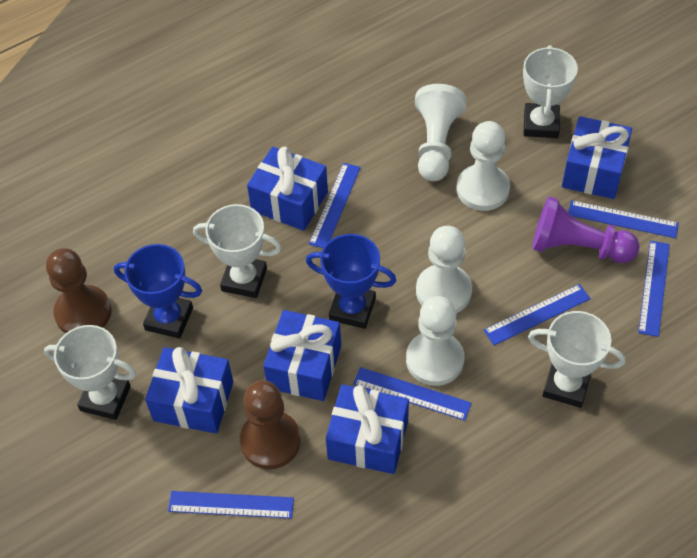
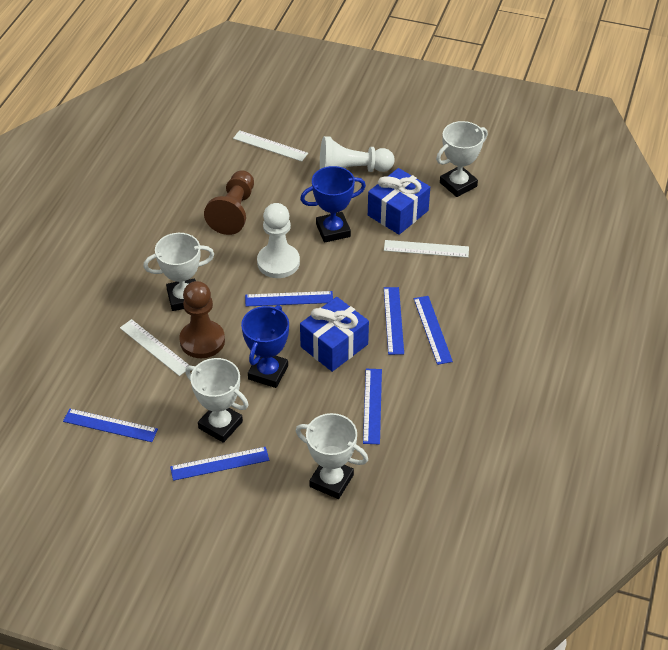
blue gift: 5 -> 2
purple pawn: 1 -> 0
white pawn: 4 -> 2
white ruler: 0 -> 3

